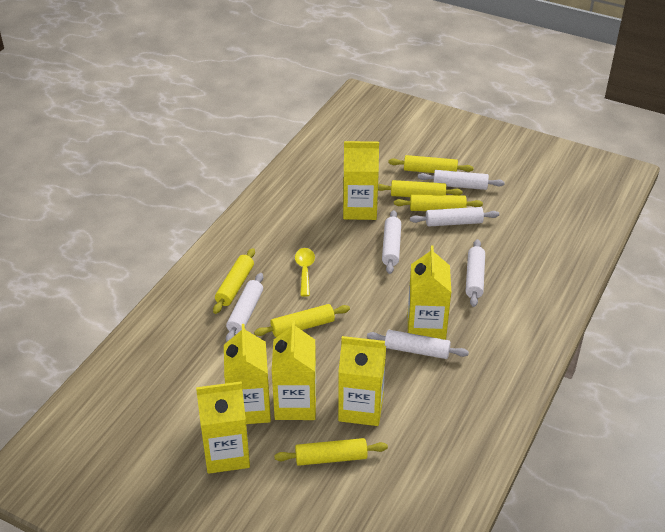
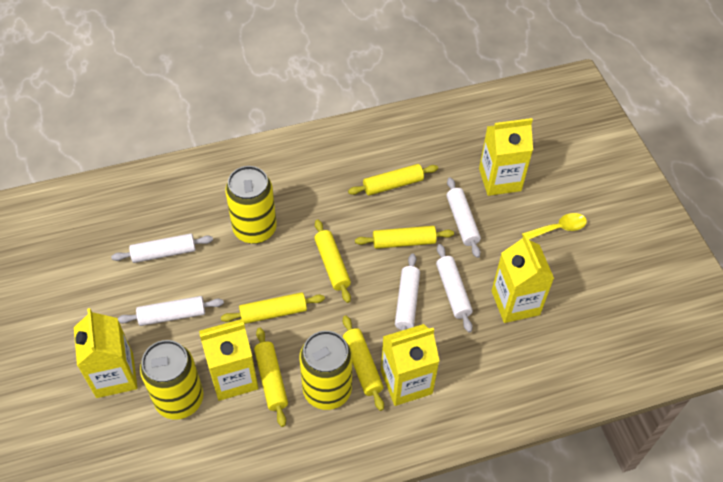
white rolling pin: 6 -> 5
yellow can: 0 -> 3
yellow carton: 6 -> 5

